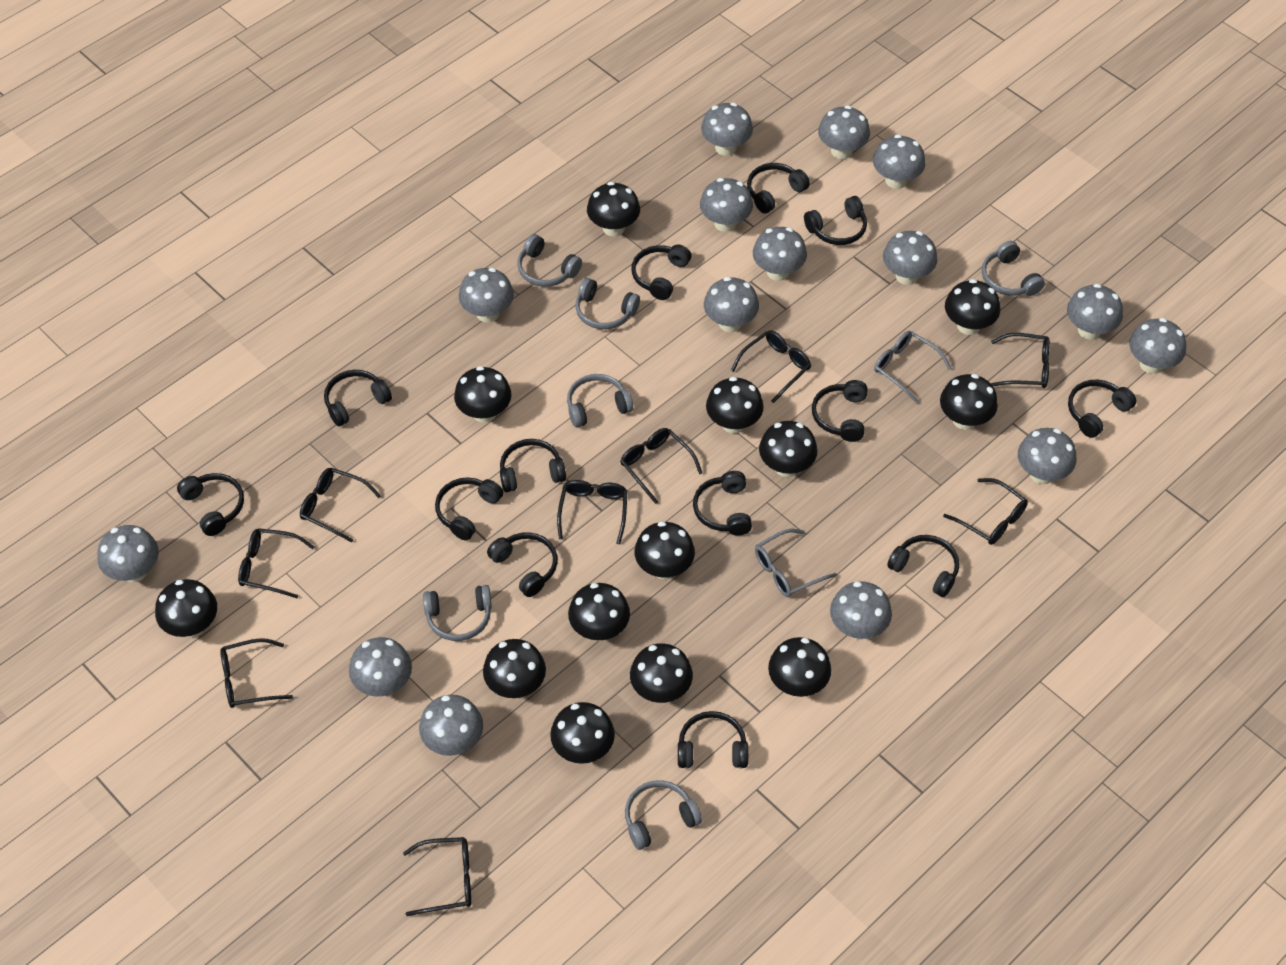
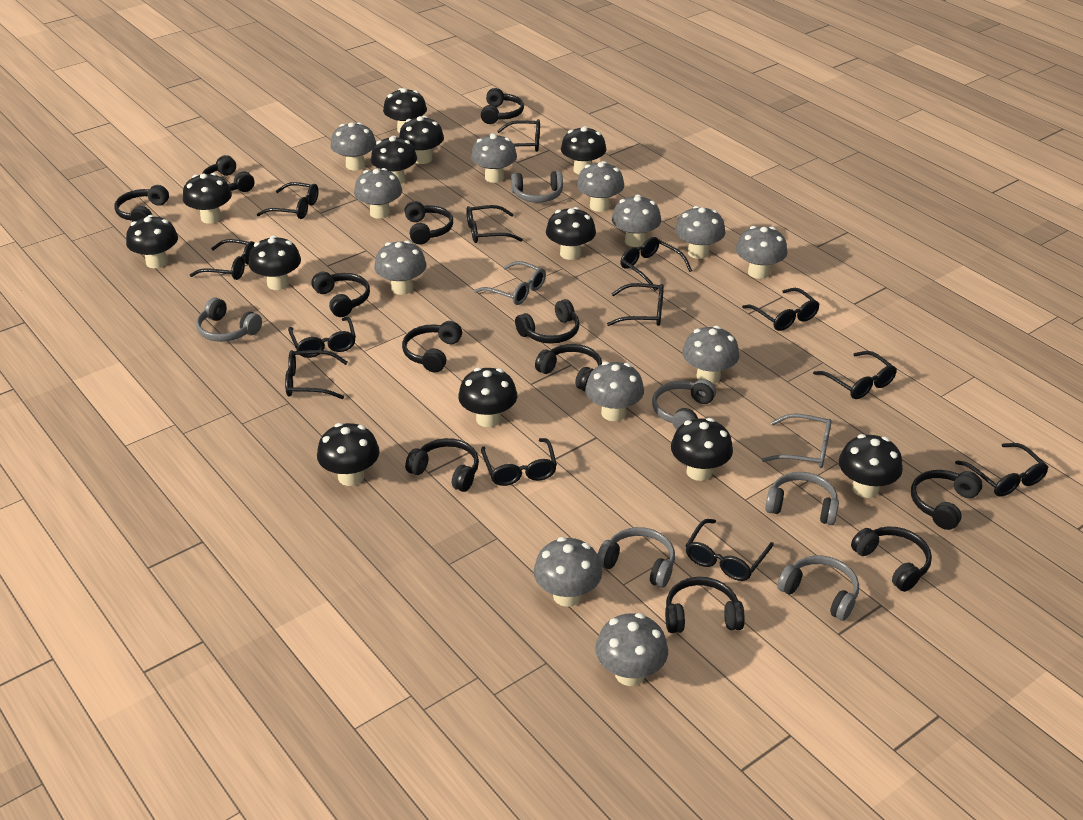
black glasses: 9 -> 13
black headphones: 13 -> 12
black mushroom: 13 -> 12
grey mushroom: 15 -> 12

